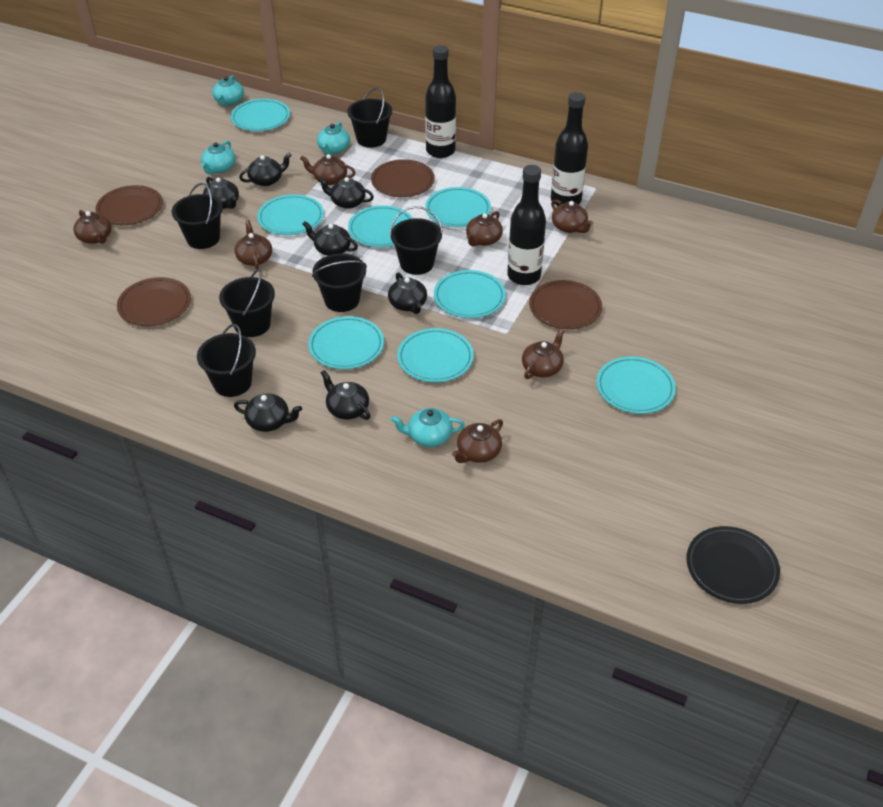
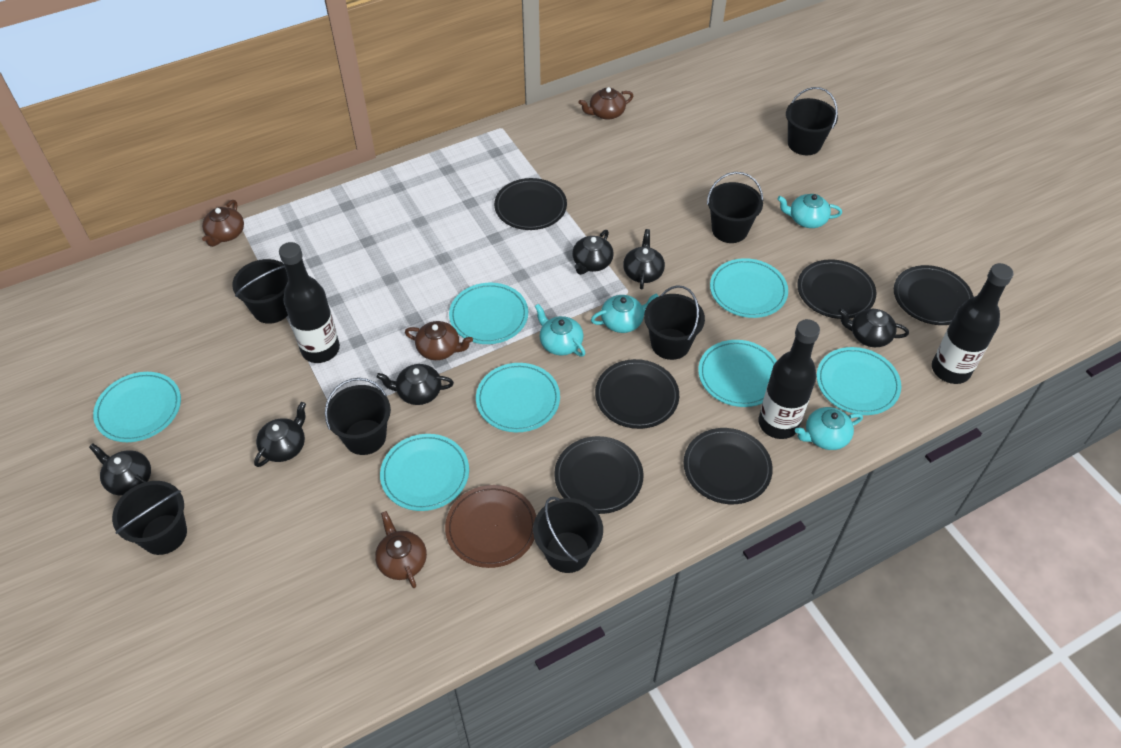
black bucket: 6 -> 7
black plate: 1 -> 6
black teapot: 7 -> 6
brown plate: 4 -> 1
brown teapot: 7 -> 4
turquoise plate: 8 -> 7

